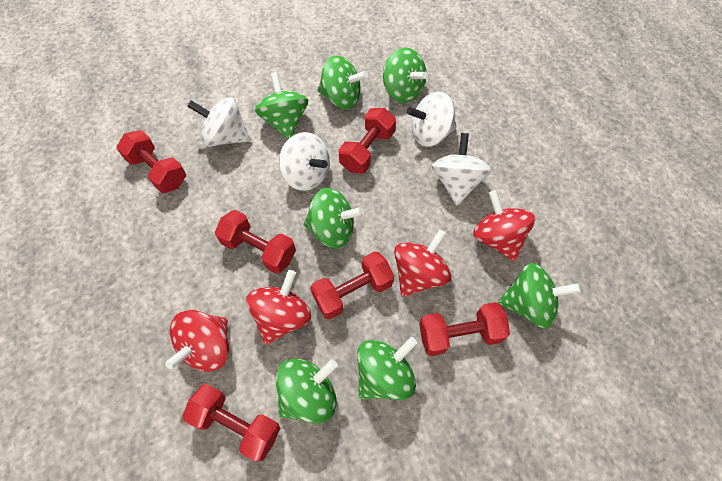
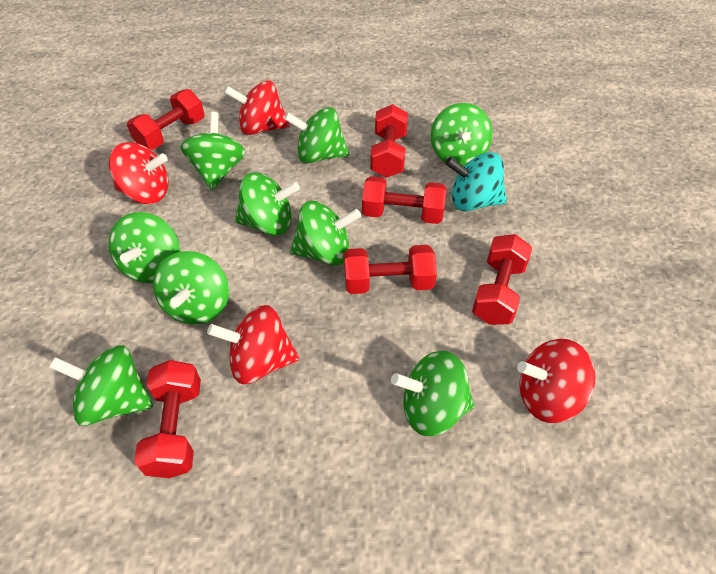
green spinning top: 7 -> 9
turquoise spinning top: 0 -> 1
white spinning top: 4 -> 0

